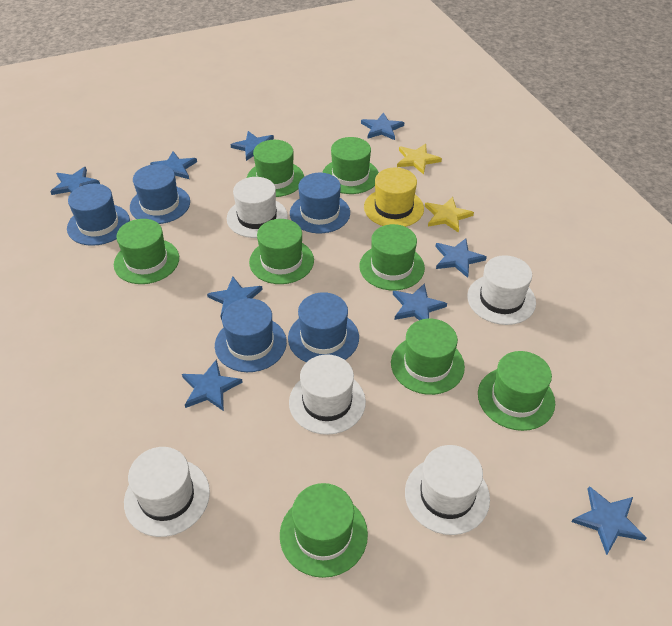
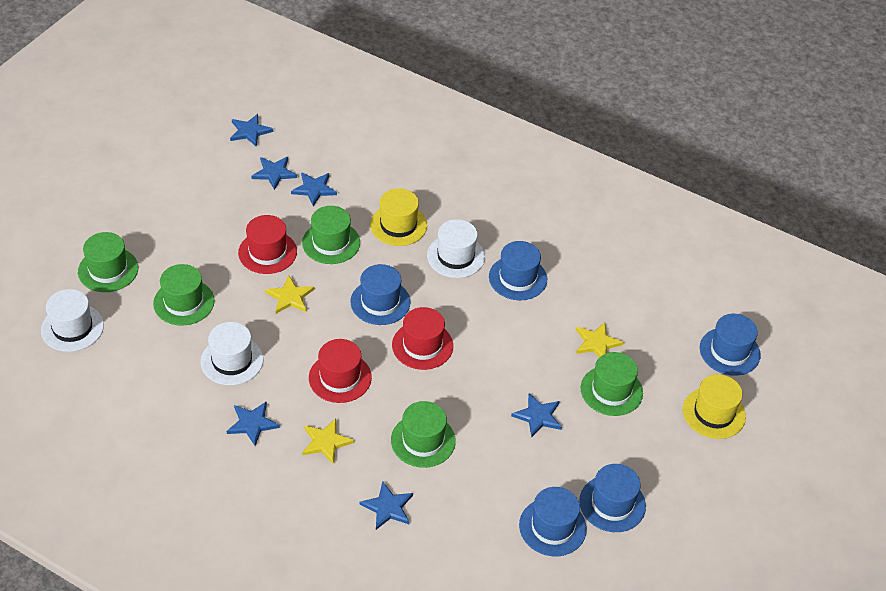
blue star: 9 -> 6
green hat: 8 -> 5
red hat: 0 -> 3
white hat: 5 -> 3
yellow hat: 1 -> 2
yellow star: 2 -> 3

